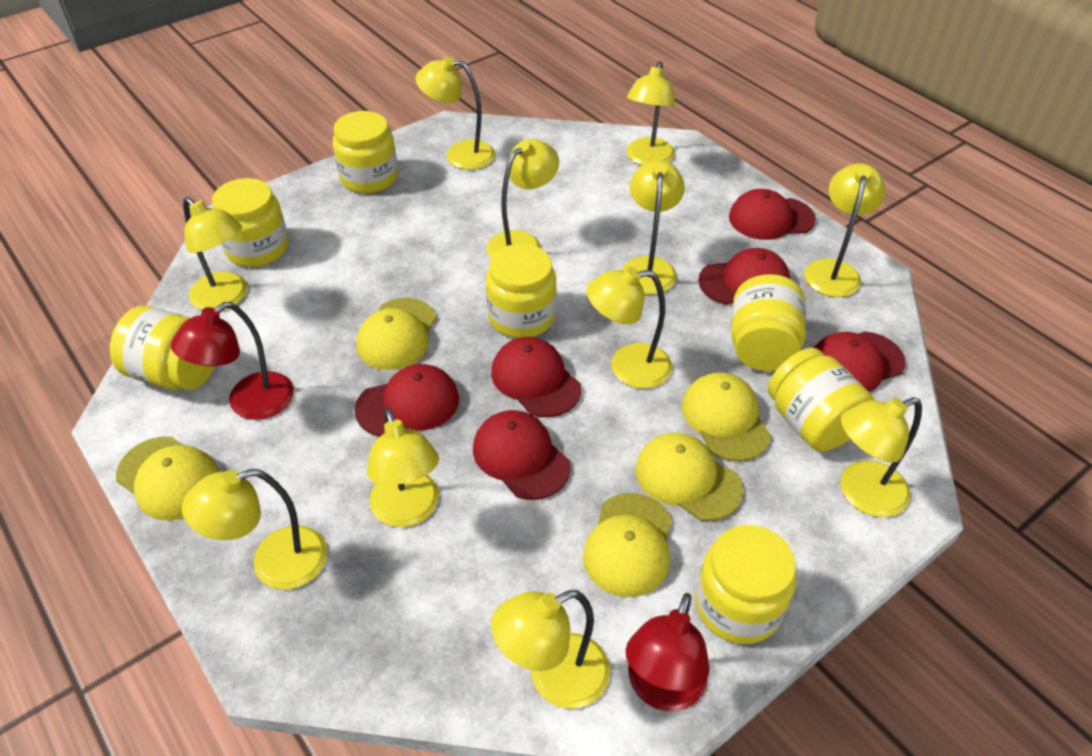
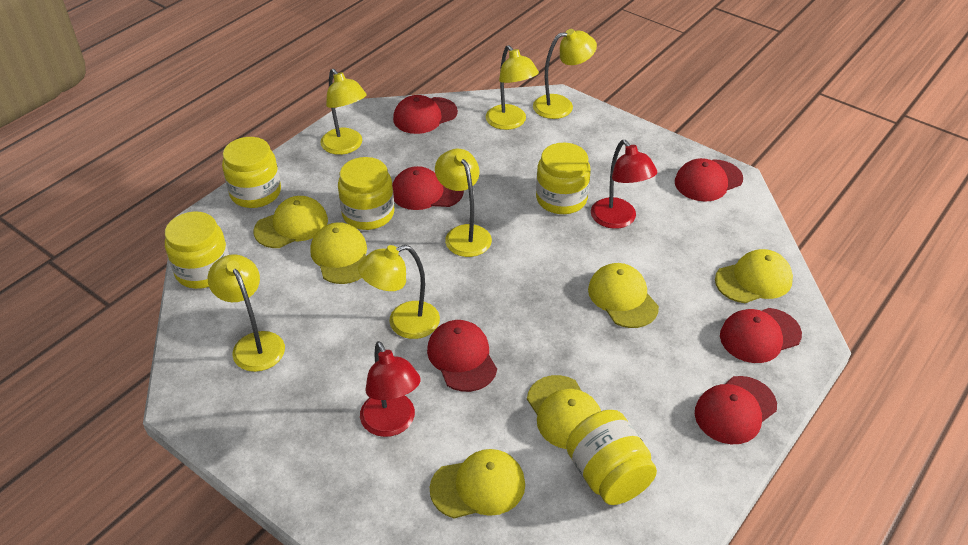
yellow cap: 5 -> 6
yellow jar: 7 -> 5
yellow lamp: 11 -> 6

